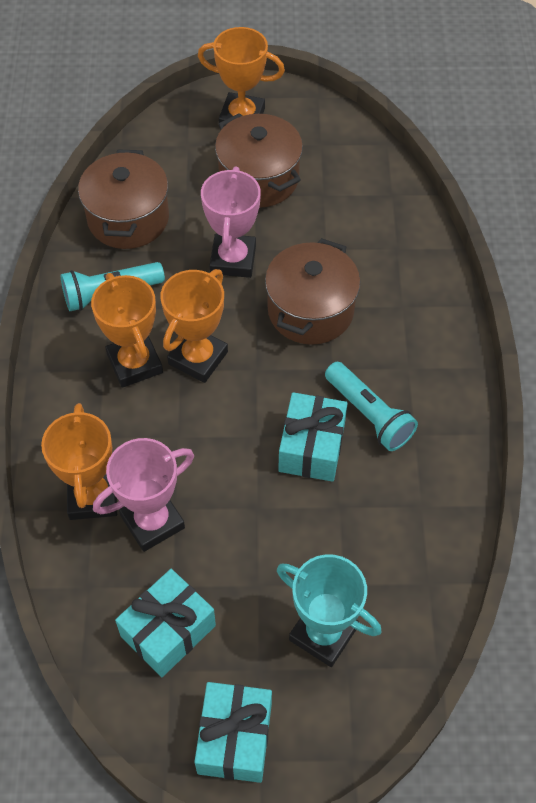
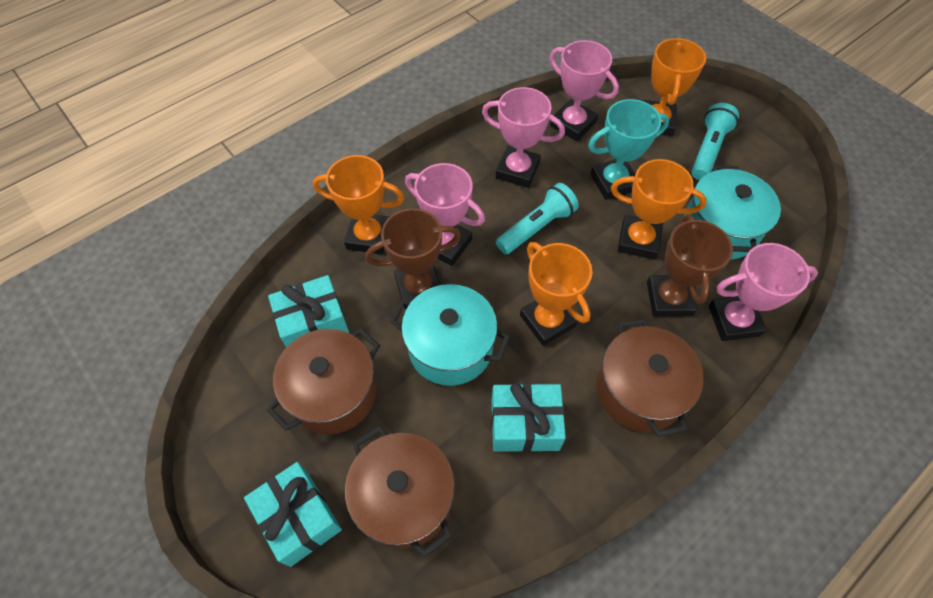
brown trophy: 0 -> 2
pink trophy: 2 -> 4
turquoise pot: 0 -> 2

